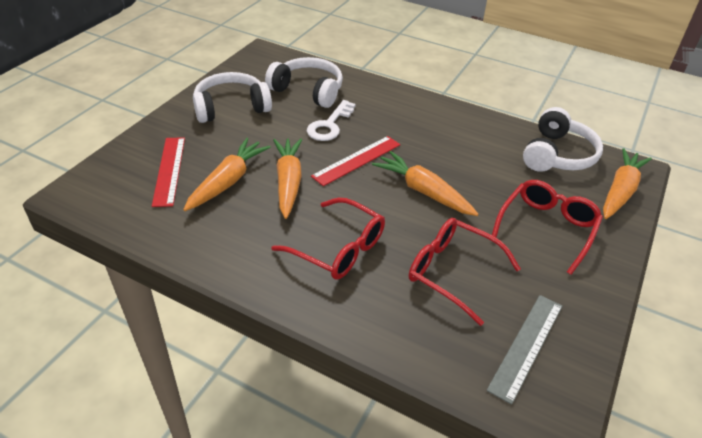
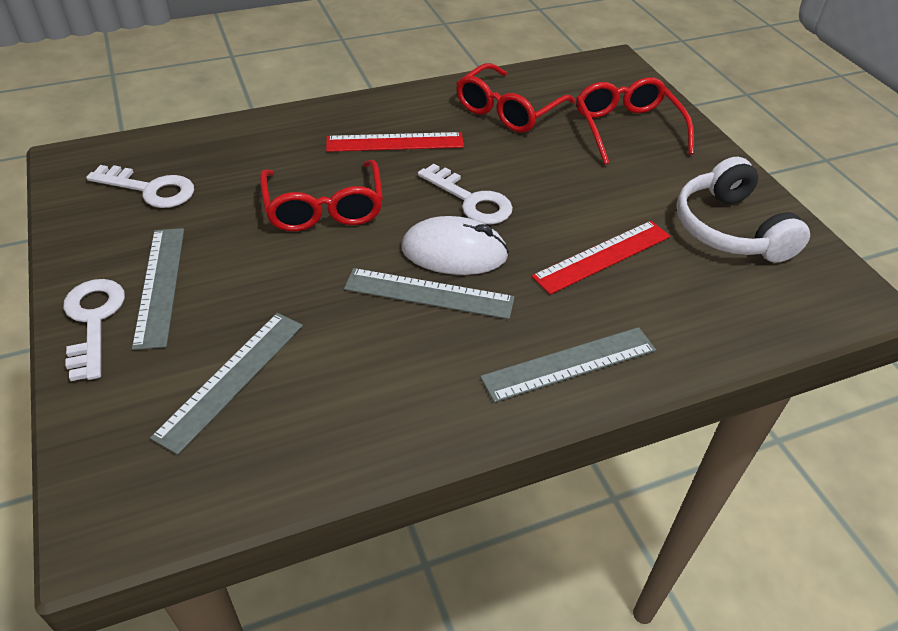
grey ruler: 1 -> 4
orange carrot: 4 -> 0
white headphones: 3 -> 1
white key: 1 -> 3
white mouse: 0 -> 1

